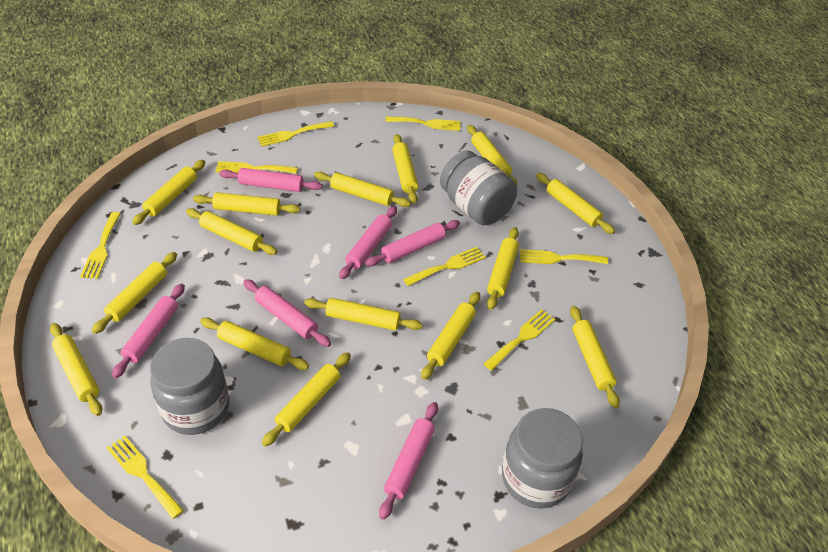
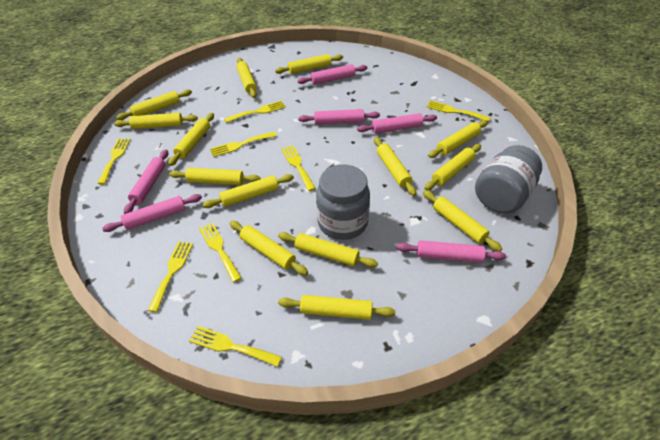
grey jar: 3 -> 2
yellow rolling pin: 15 -> 14

